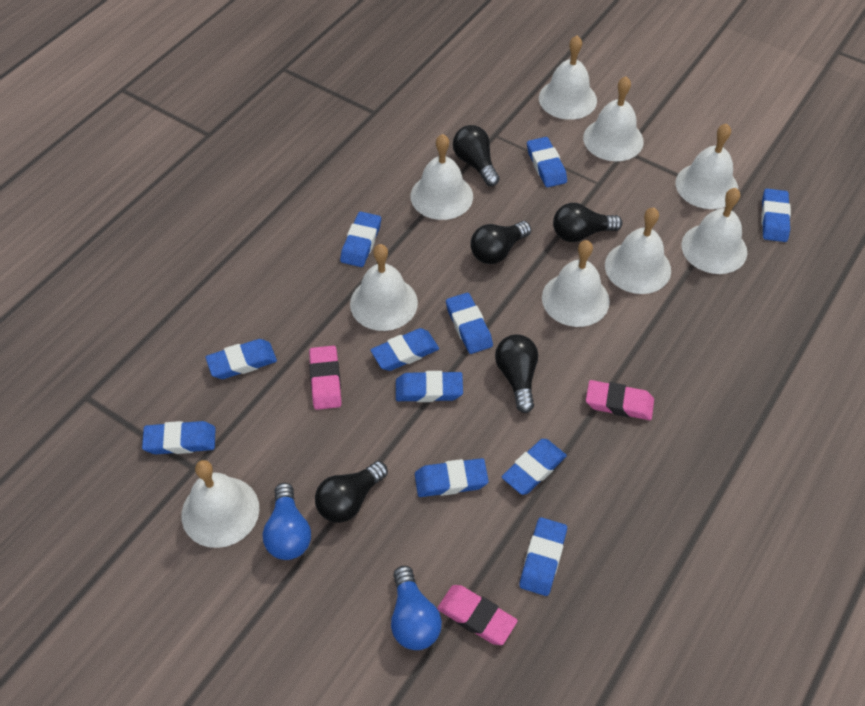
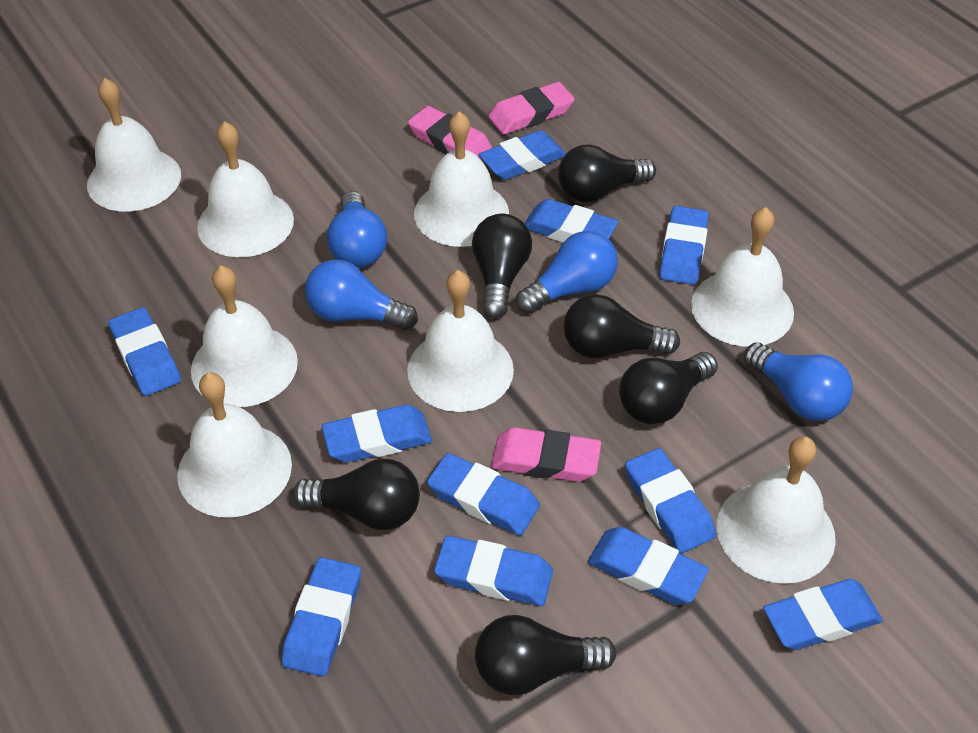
black light bulb: 5 -> 6
blue light bulb: 2 -> 4
white bell: 9 -> 8

